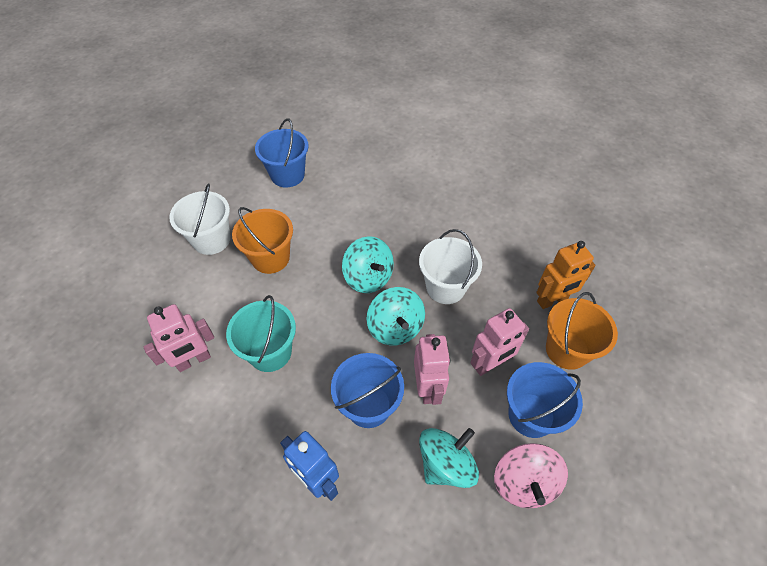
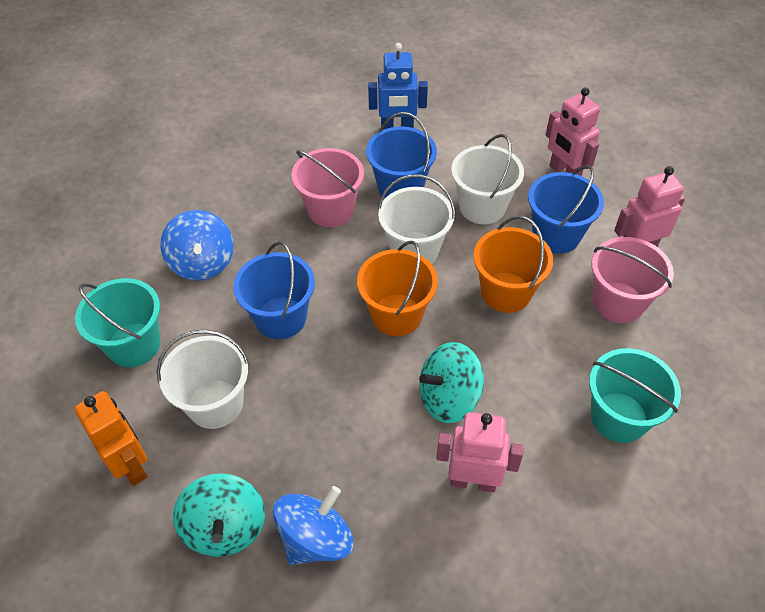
blue spinning top: 0 -> 2
pink bucket: 0 -> 2
pink spinning top: 1 -> 0
turquoise bucket: 1 -> 2
turquoise spinning top: 3 -> 2
white bucket: 2 -> 3

